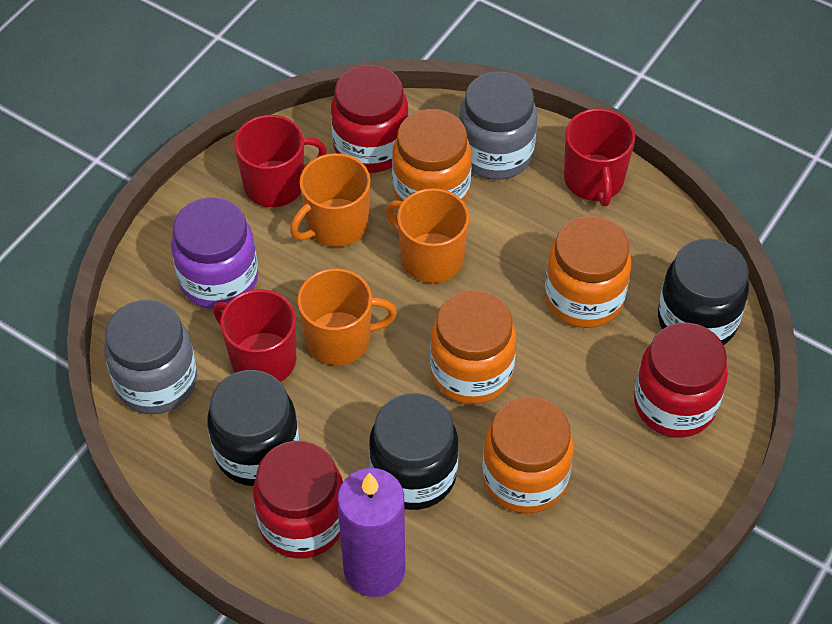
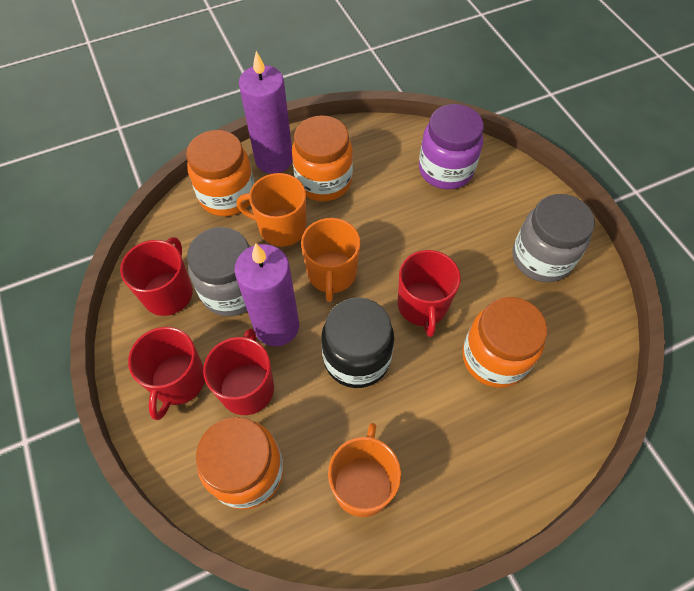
black jar: 3 -> 1
purple candle: 1 -> 2
red jar: 3 -> 0
red mug: 3 -> 4

